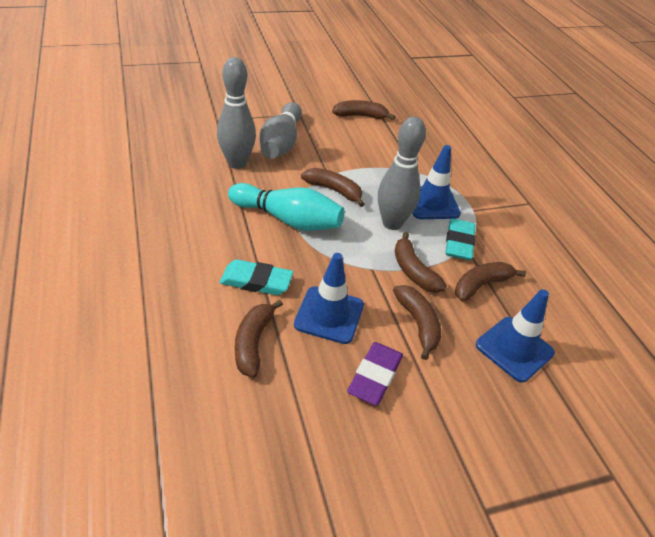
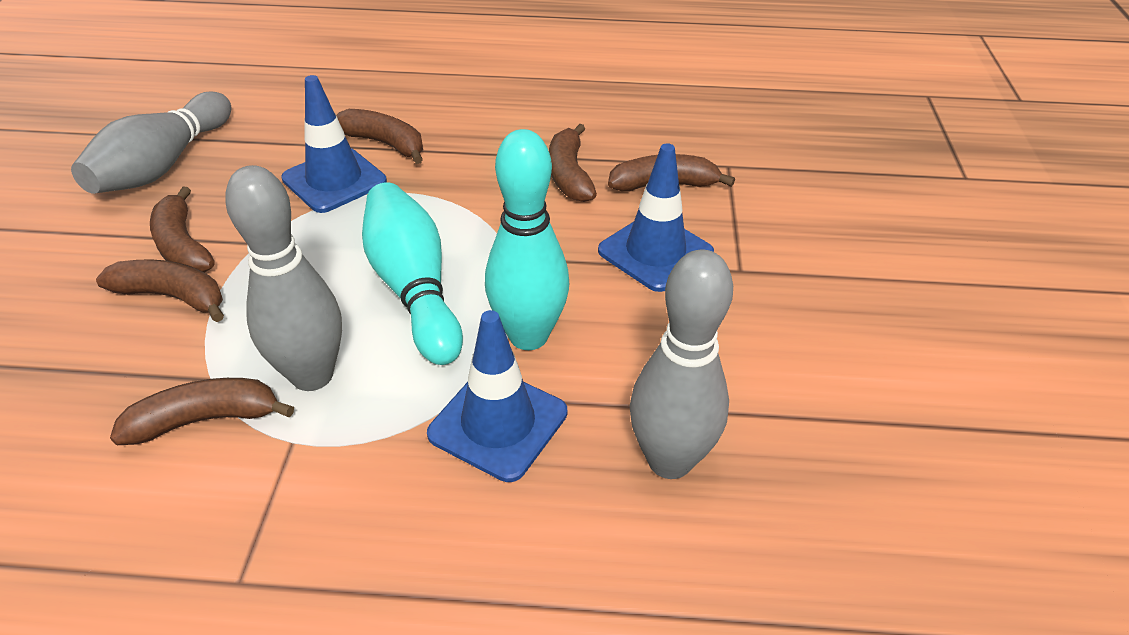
purple eraser: 1 -> 0
turquoise bowling pin: 1 -> 2
turquoise eraser: 2 -> 0

